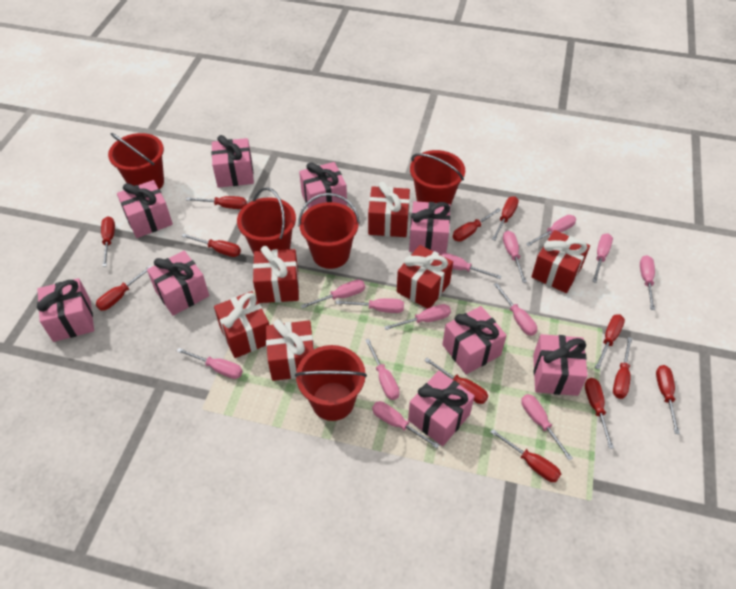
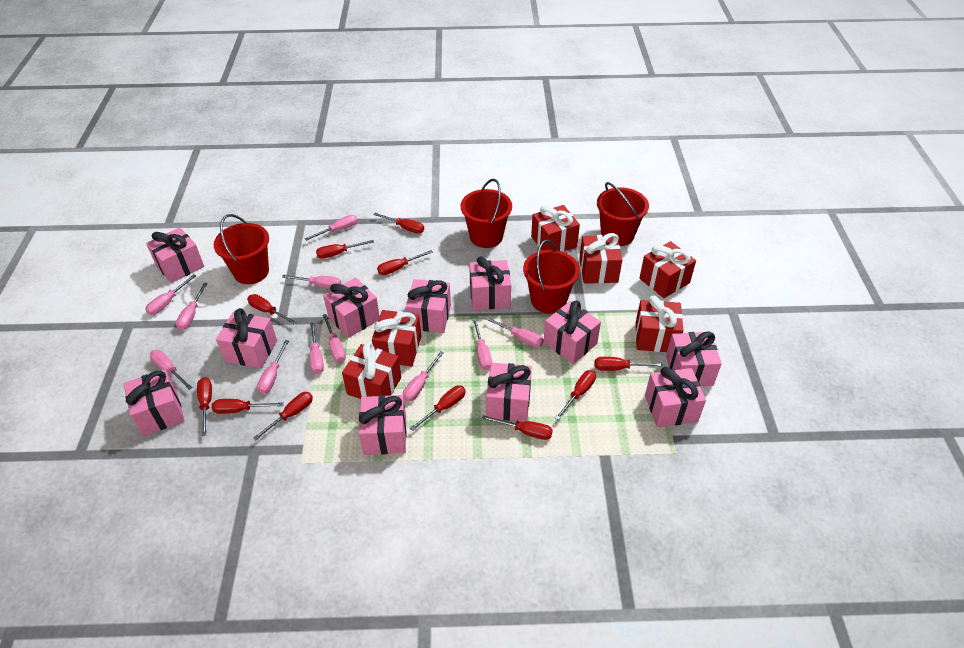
pink gift: 9 -> 11
pink screwdriver: 13 -> 11
red bucket: 5 -> 4
red screwdriver: 12 -> 11

